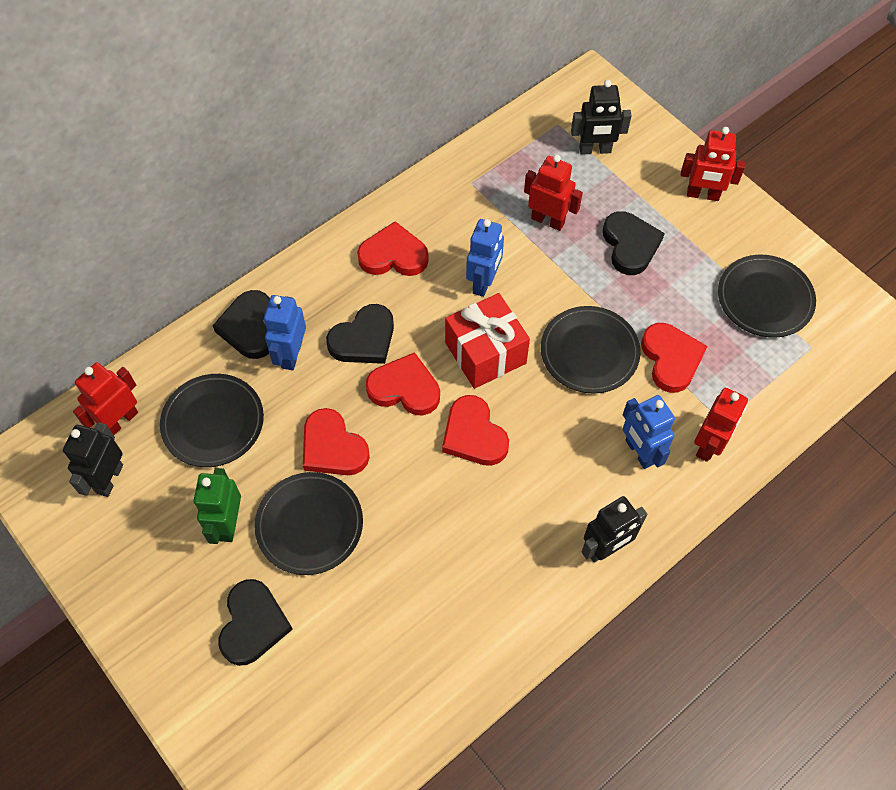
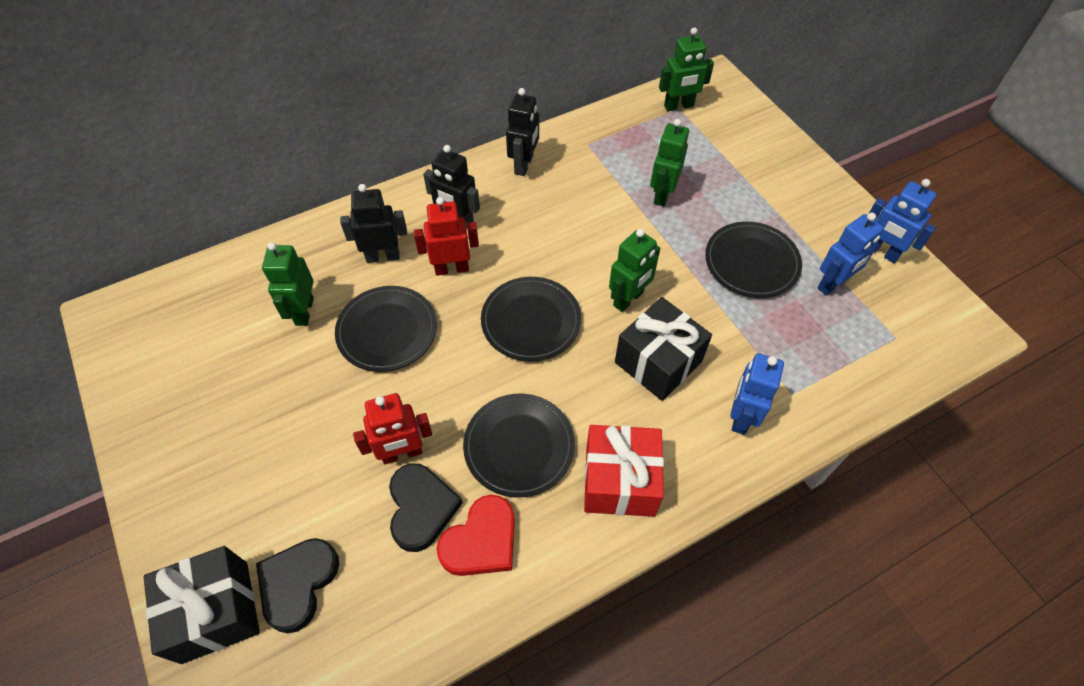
black gift: 0 -> 2
black heart: 4 -> 2
green robot: 1 -> 4
red heart: 5 -> 1
red robot: 4 -> 2

